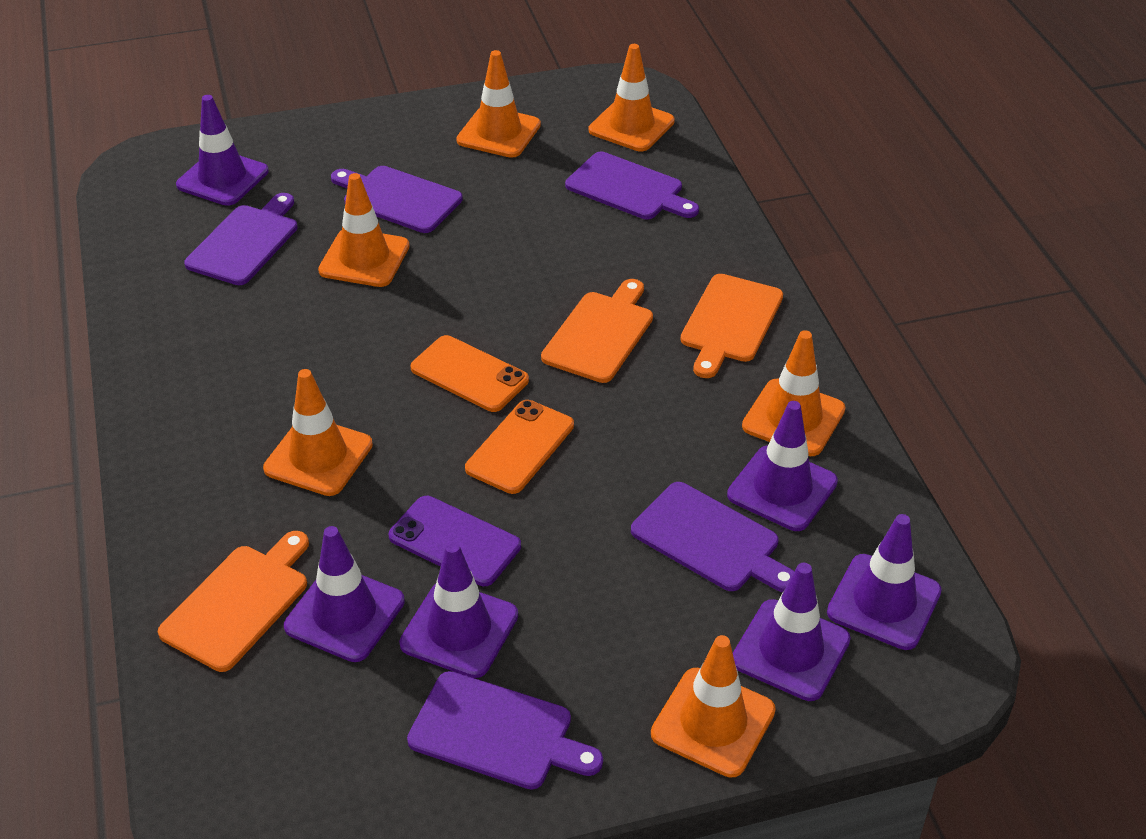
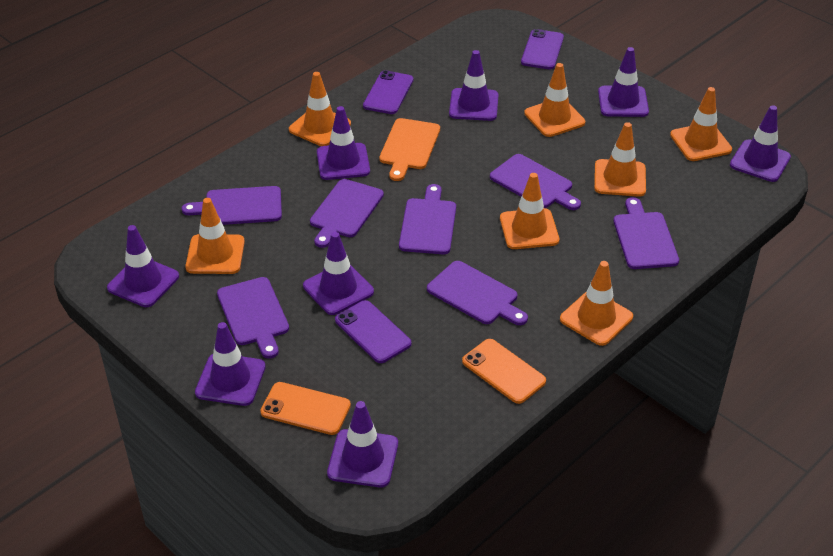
orange cutting board: 3 -> 1
orange traffic cone: 6 -> 7
purple cutting board: 5 -> 7
purple phone: 1 -> 3
purple traffic cone: 6 -> 8

